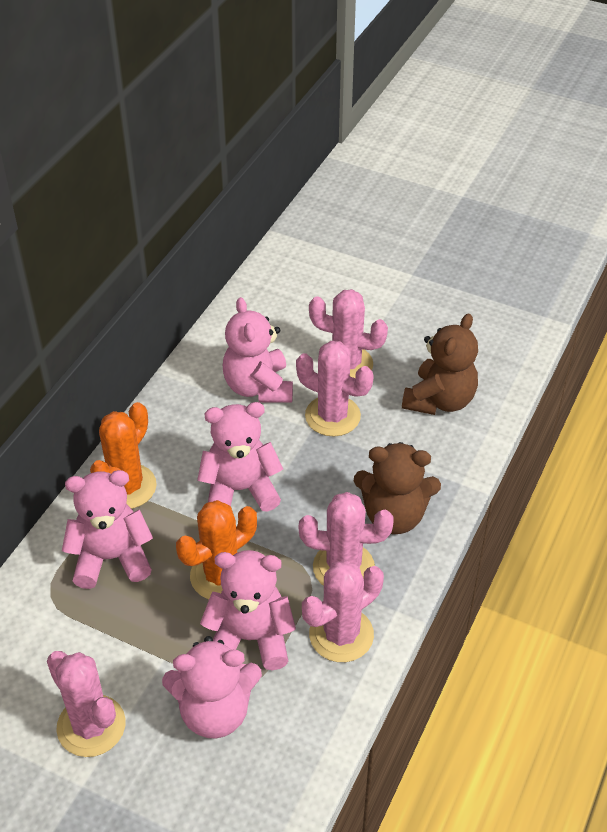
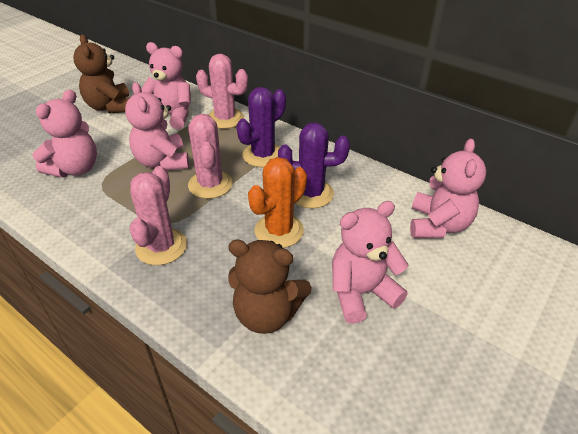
orange cactus: 2 -> 1
pink cactus: 5 -> 3
purple cactus: 0 -> 2

